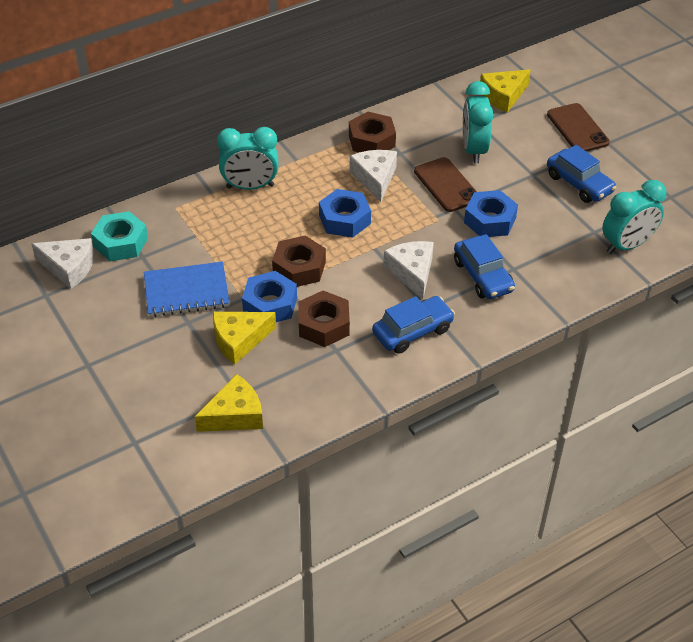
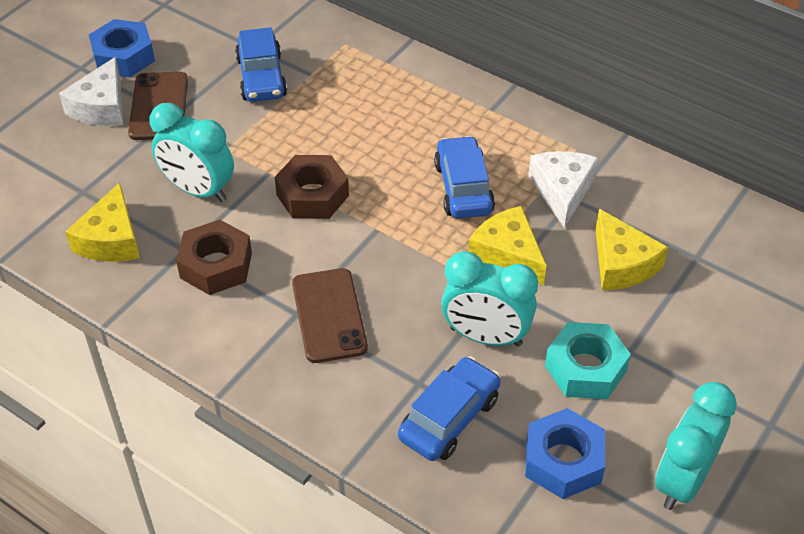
blue notebook: 1 -> 0
blue nut: 3 -> 2
brown nut: 3 -> 2
white cheese: 3 -> 2

